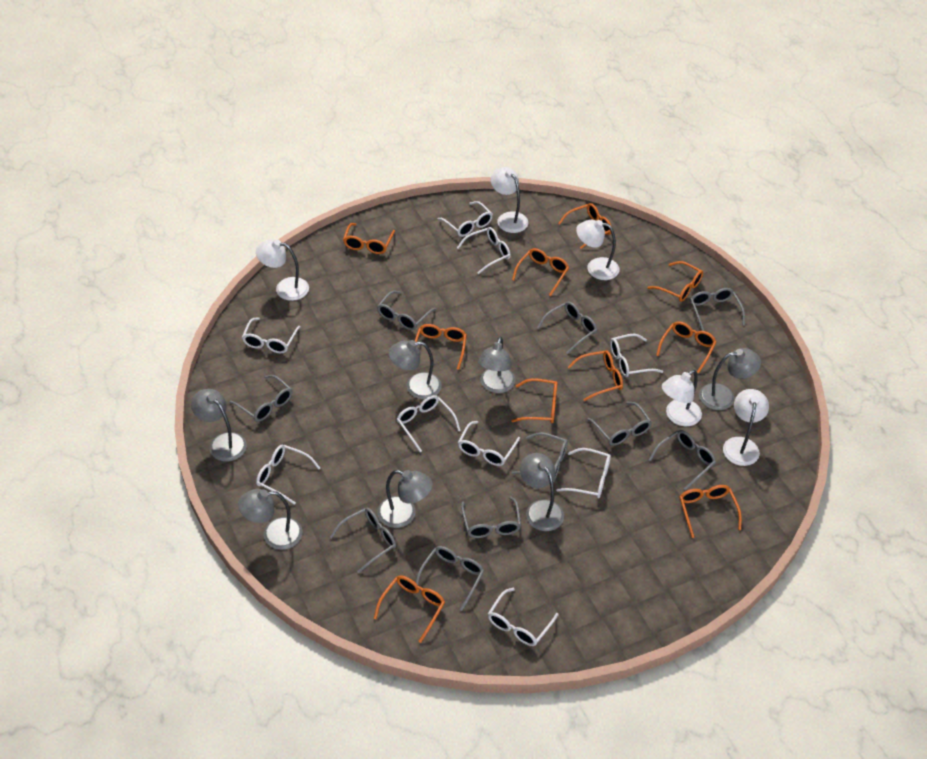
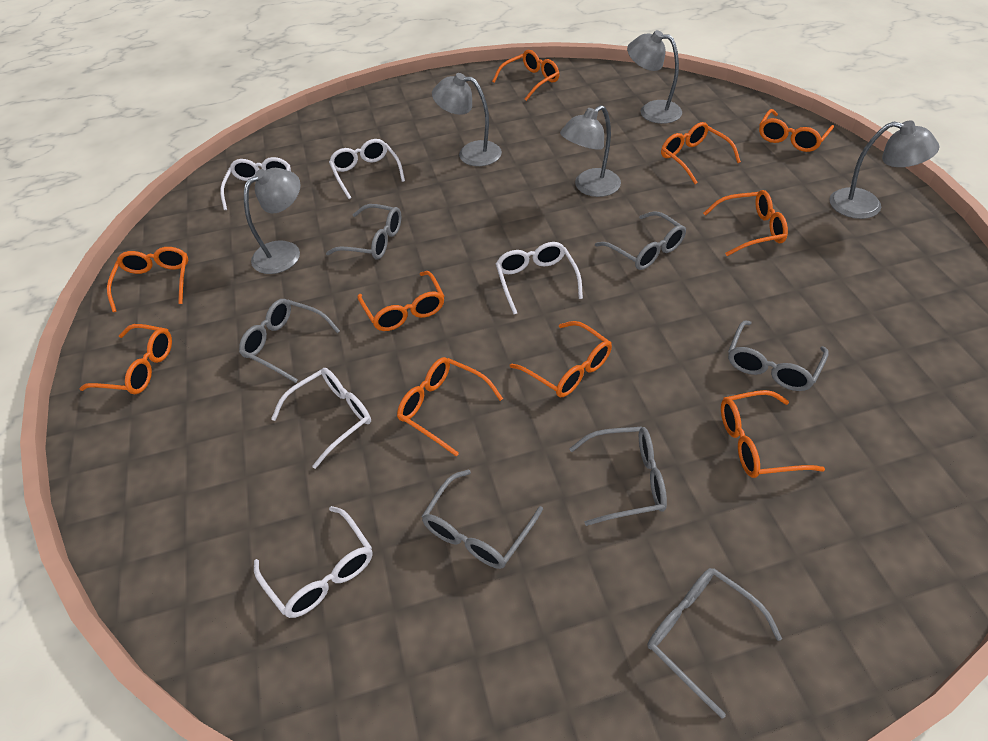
grey glasses: 10 -> 7
grey lamp: 7 -> 5
white glasses: 9 -> 5
white lamp: 5 -> 0

